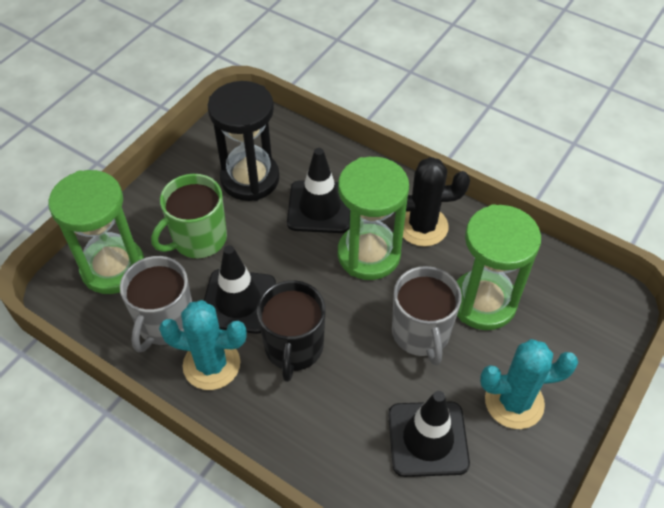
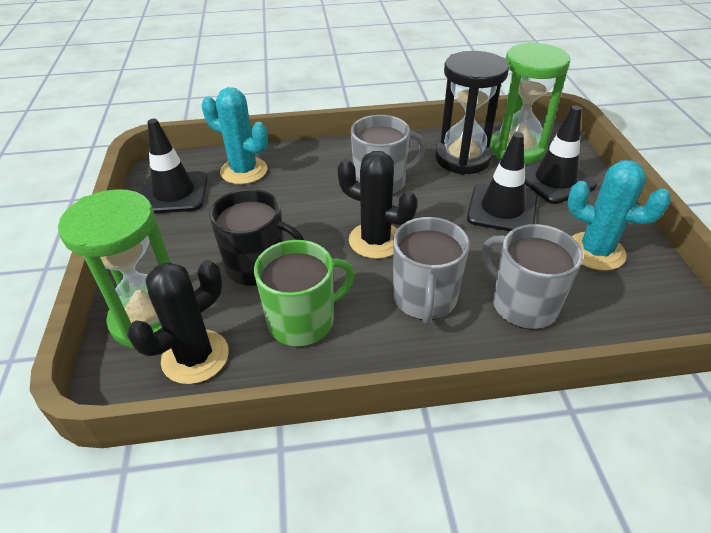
black cactus: 1 -> 2
green hourglass: 3 -> 2
grey mug: 2 -> 3

